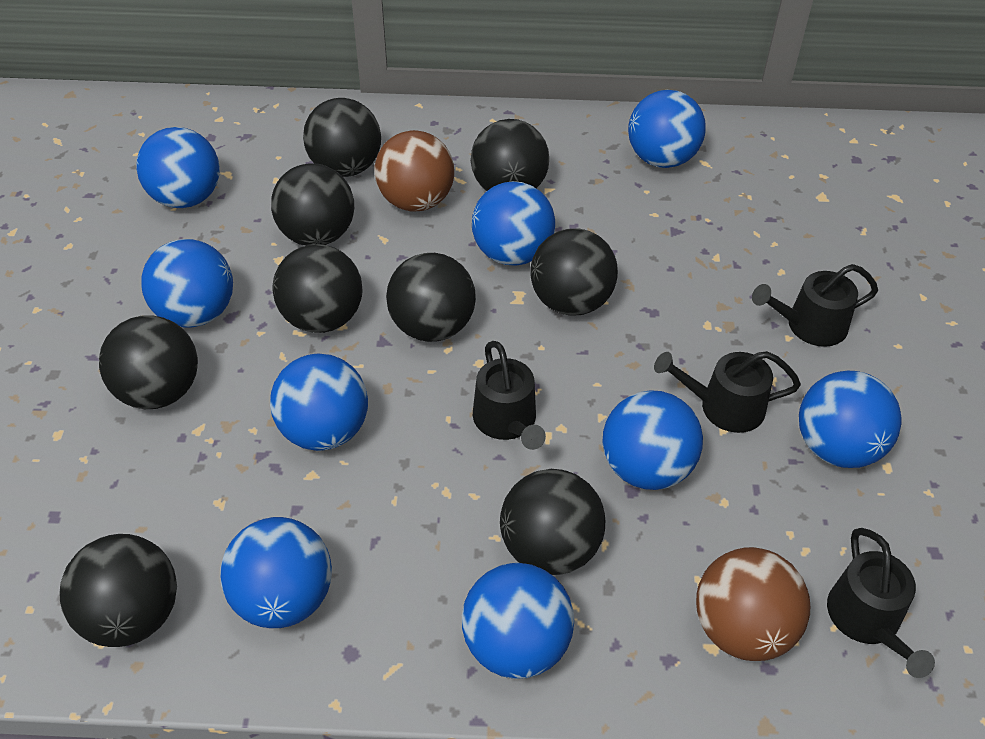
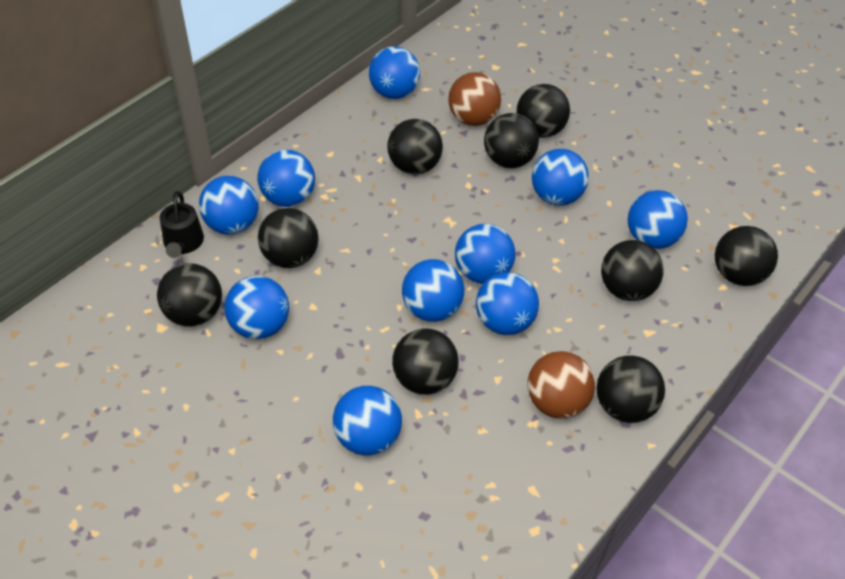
black watering can: 4 -> 1
blue ball: 9 -> 10

